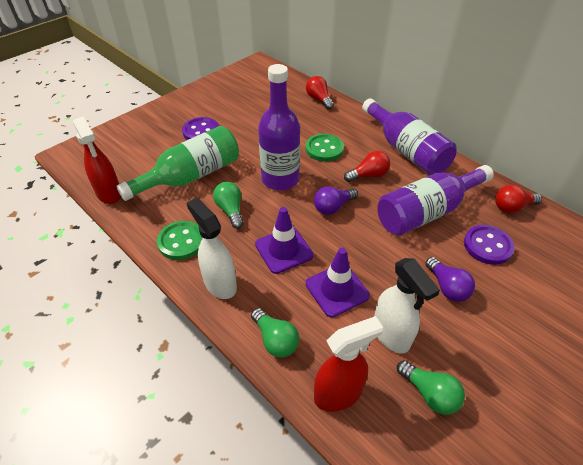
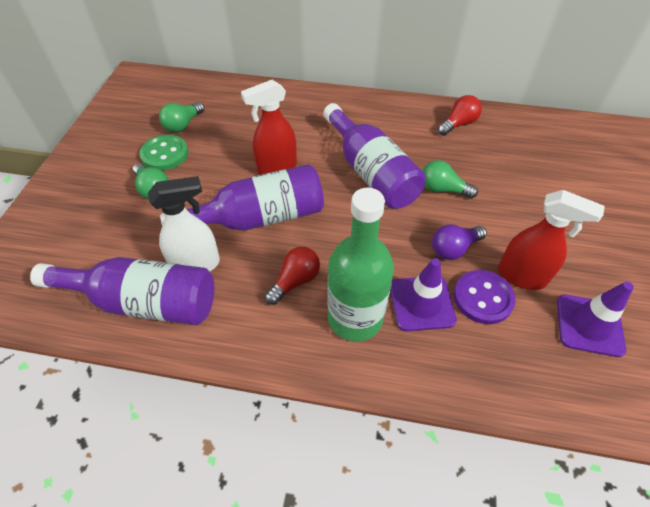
green button: 2 -> 1
purple button: 2 -> 1
purple light bulb: 2 -> 1
red light bulb: 3 -> 2
white spray bottle: 2 -> 1

